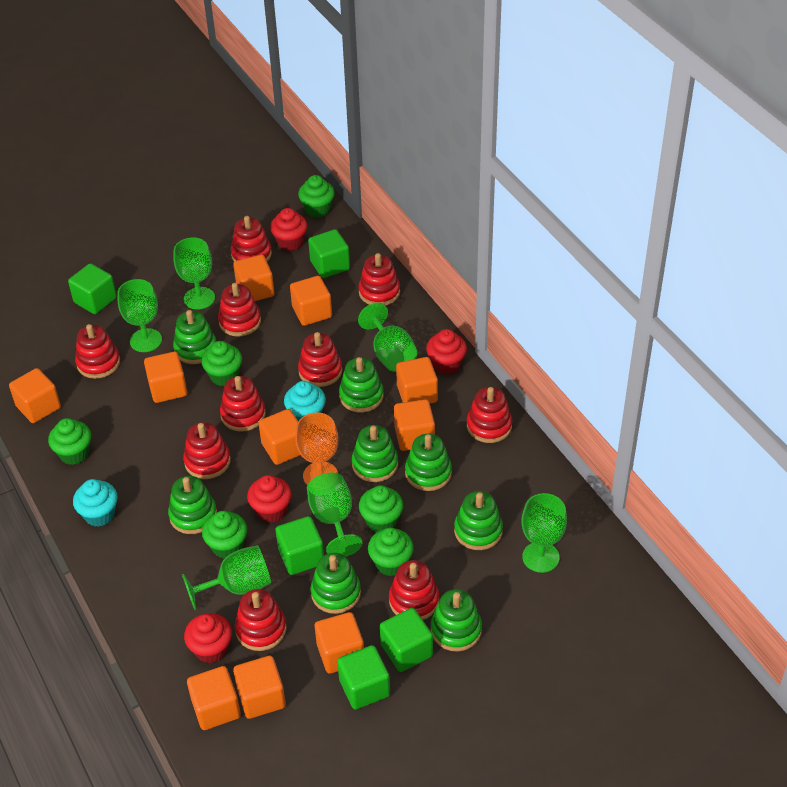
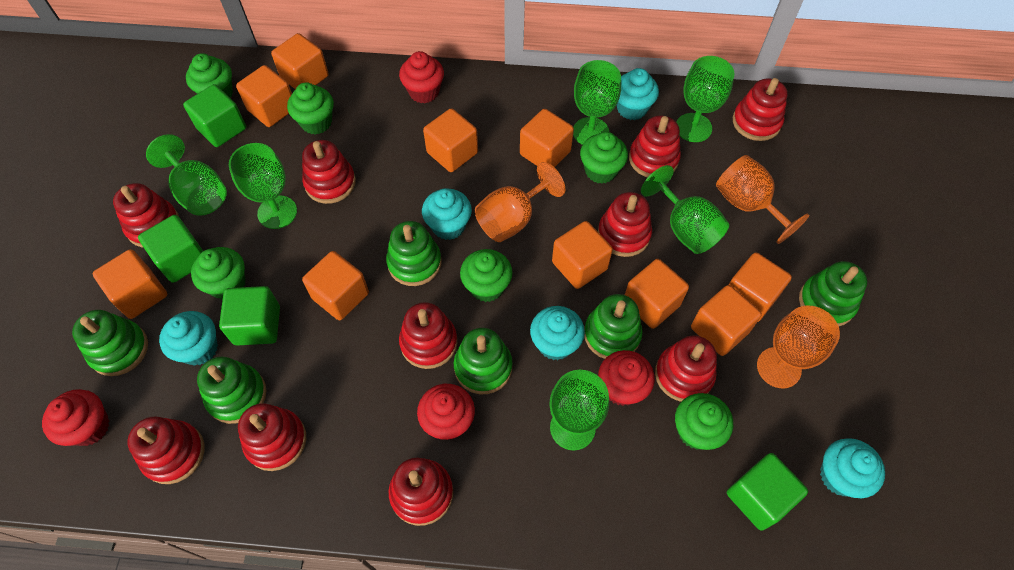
green cube: 5 -> 4
green stacking toy: 8 -> 6
orange goblet: 1 -> 3
turquoise cupcake: 2 -> 5

